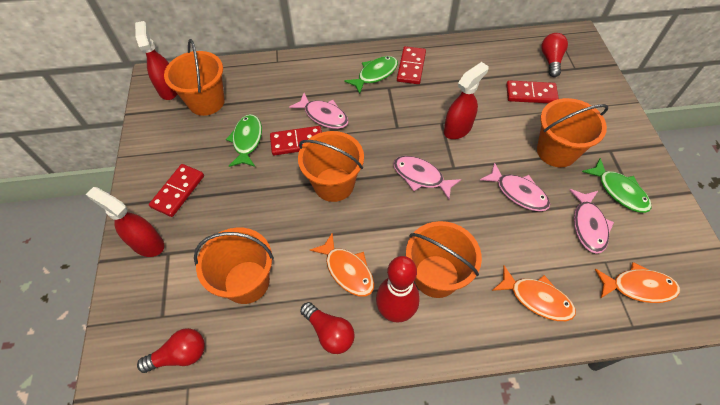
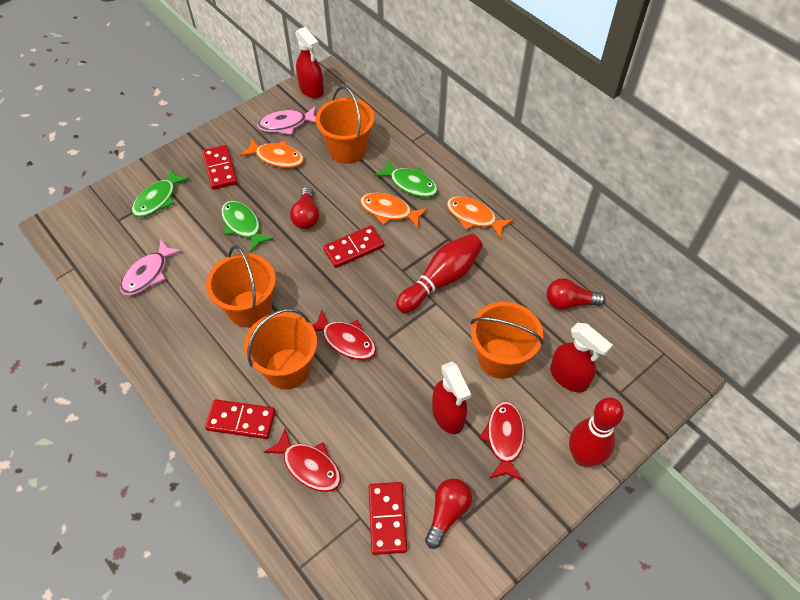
orange bucket: 5 -> 4
pink fish: 4 -> 2
red bowling pin: 1 -> 2
red fish: 0 -> 3

